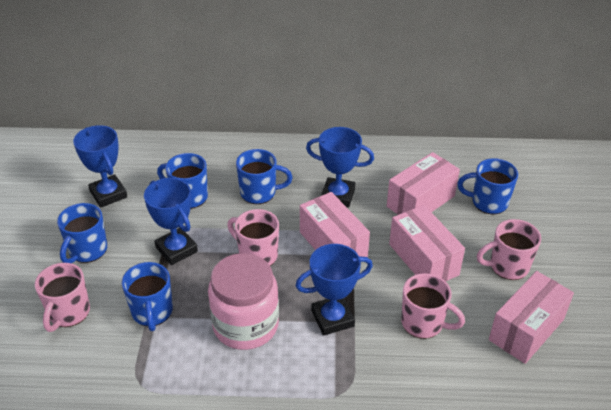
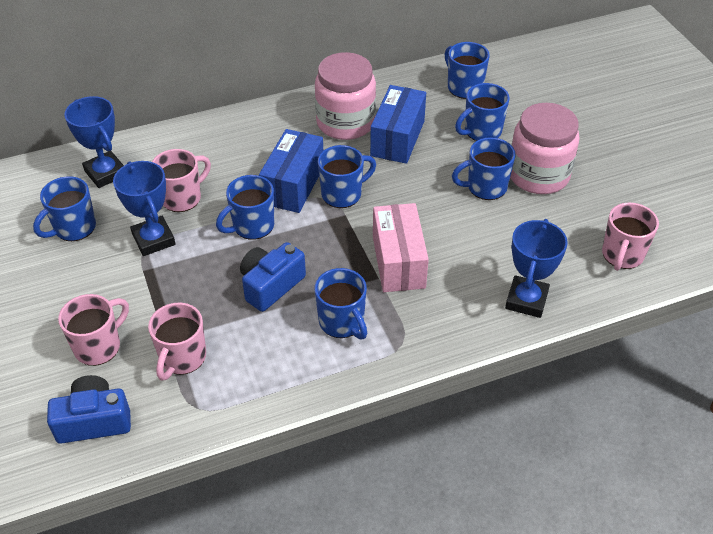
blue box: 0 -> 2
blue camera: 0 -> 2
blue mug: 5 -> 7
blue trophy: 4 -> 3
pink box: 4 -> 1
pink jar: 1 -> 2

